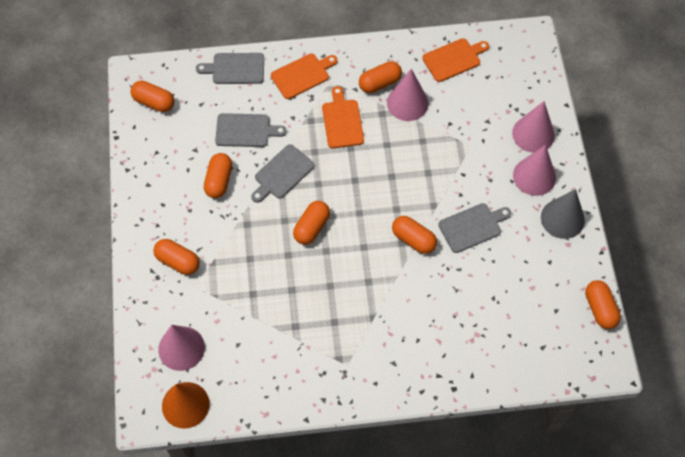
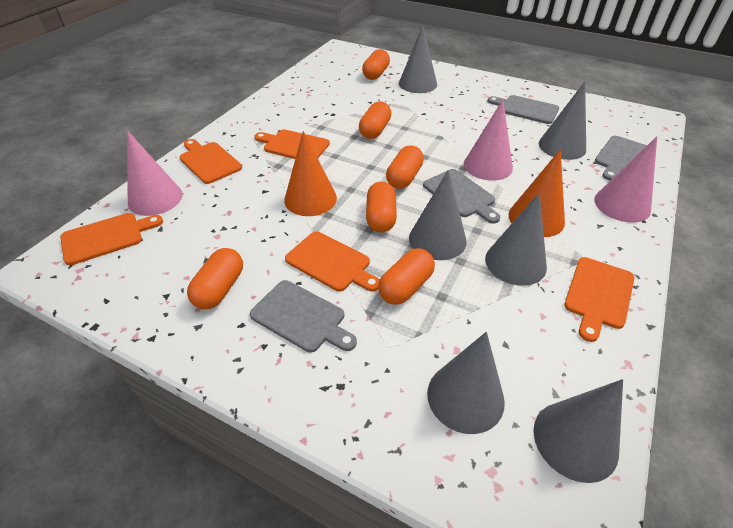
grey cone: 1 -> 6
orange capsule: 7 -> 6
orange cone: 1 -> 2
orange cutting board: 3 -> 5
pink cone: 4 -> 3

